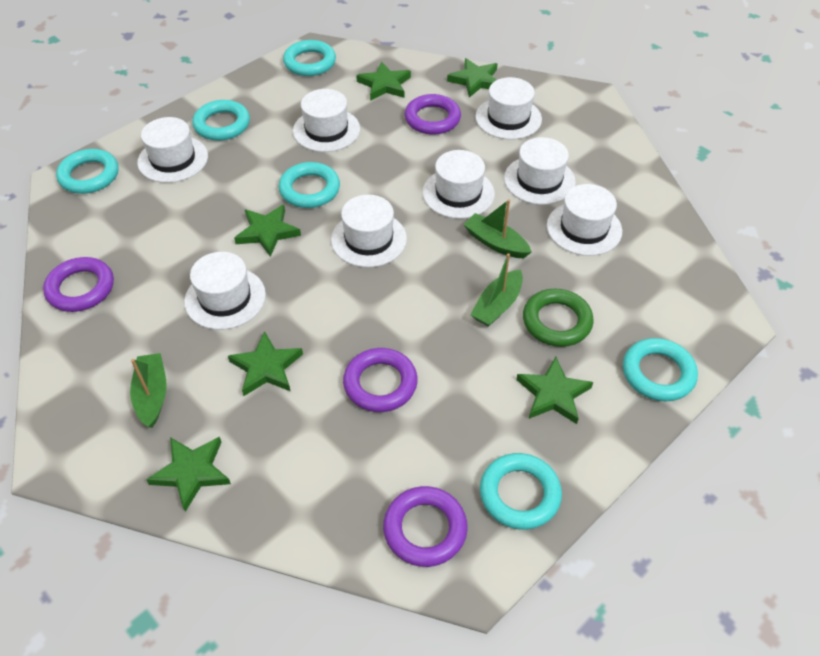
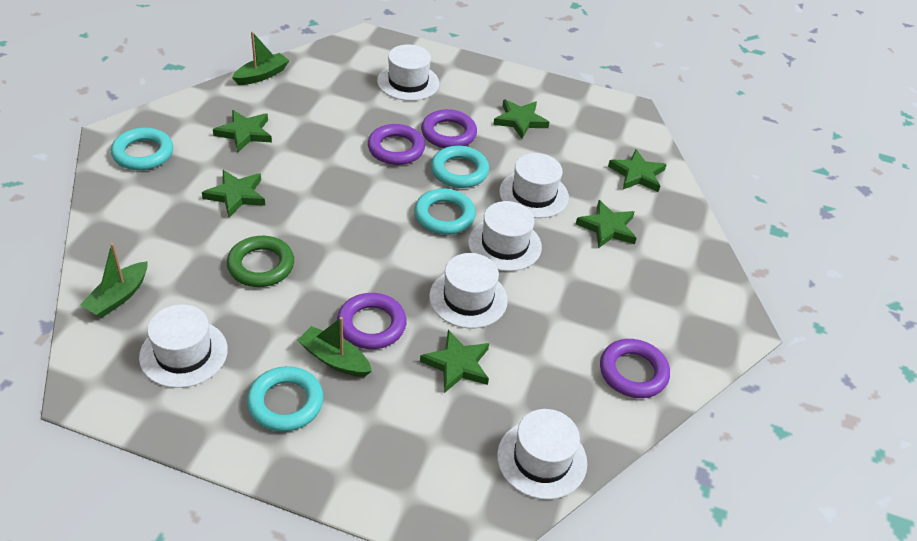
turquoise ring: 6 -> 4
white hat: 8 -> 6

